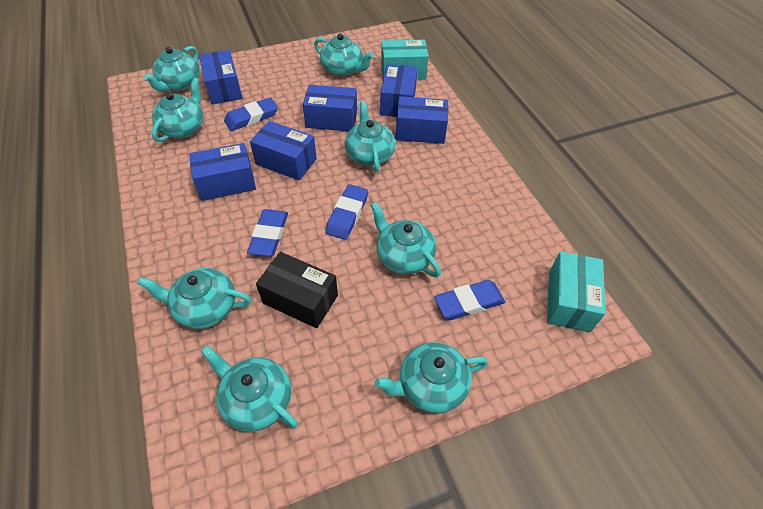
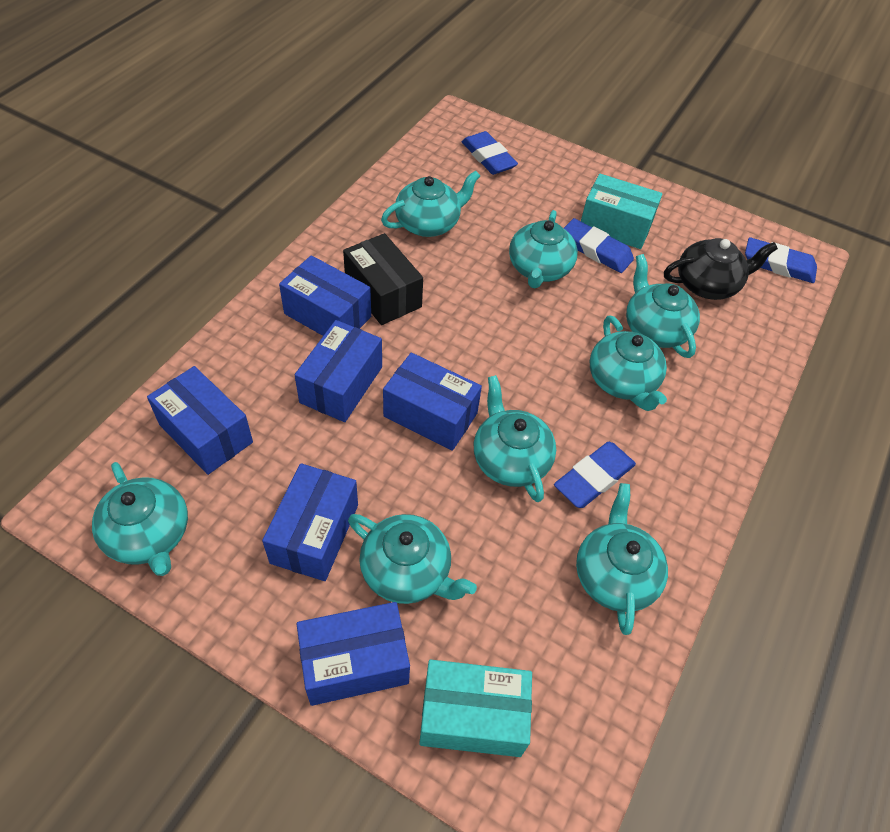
black teapot: 0 -> 1

